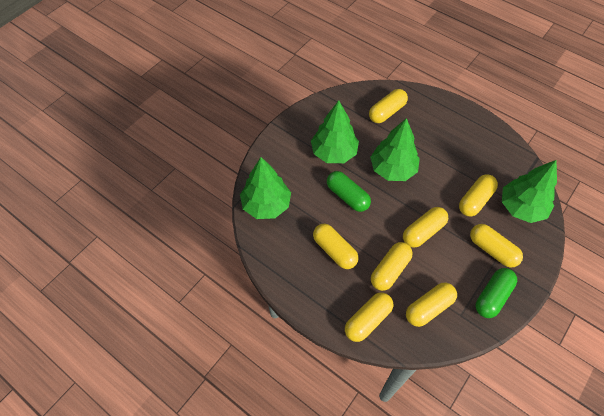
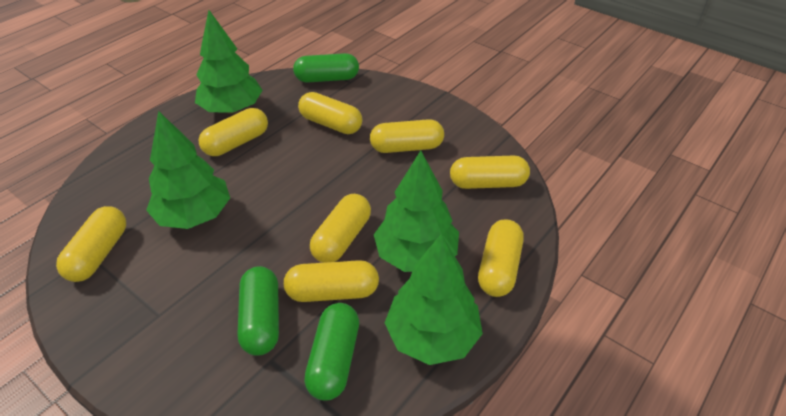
green capsule: 2 -> 3

